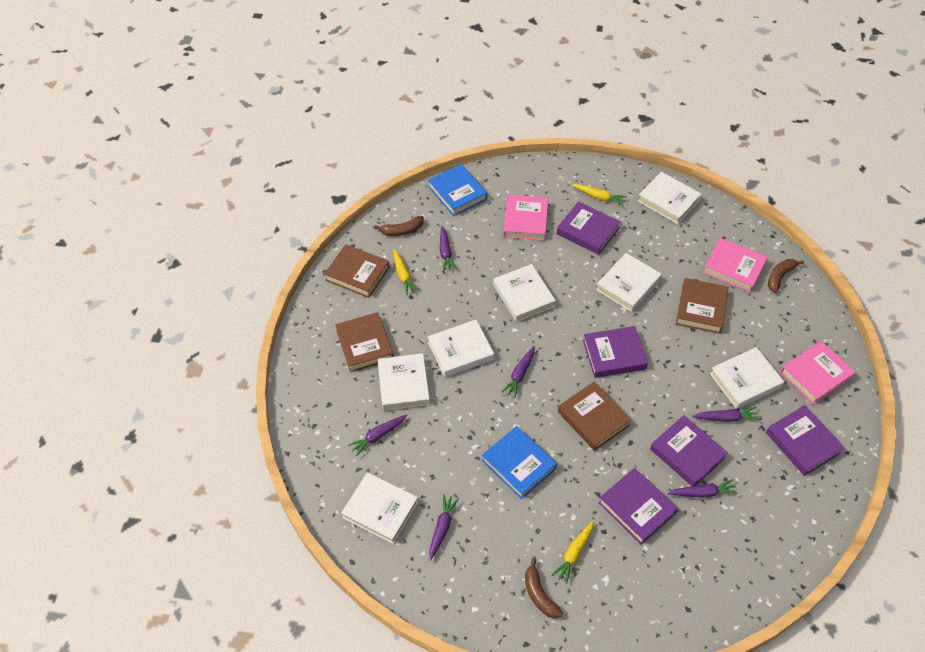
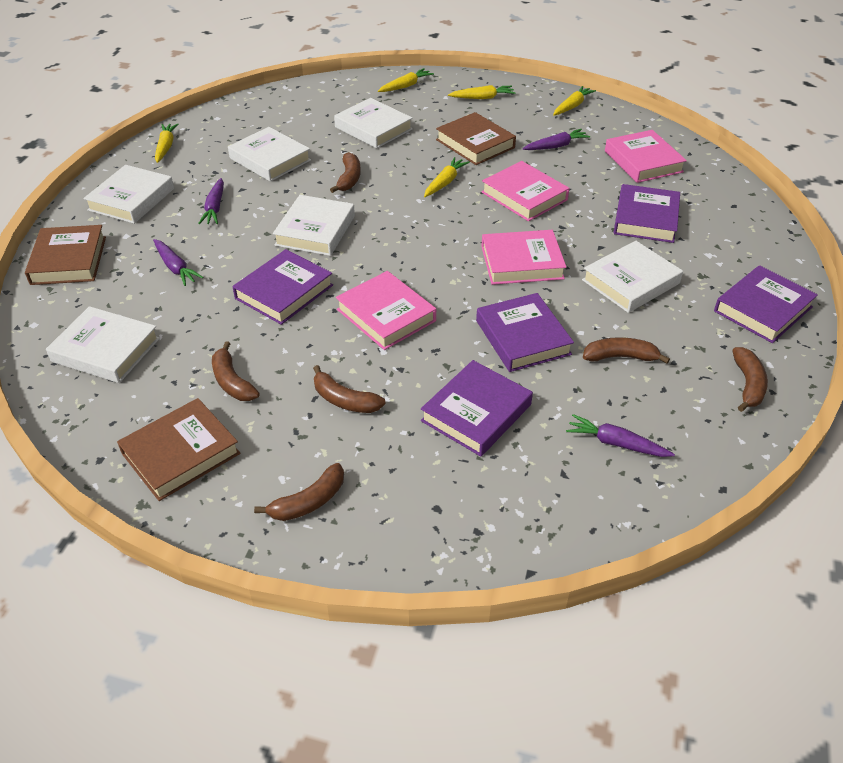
blue book: 2 -> 0
brown banana: 3 -> 6
brown book: 4 -> 3
pink book: 3 -> 4
purple carrot: 6 -> 4
white book: 7 -> 6
yellow carrot: 3 -> 5

